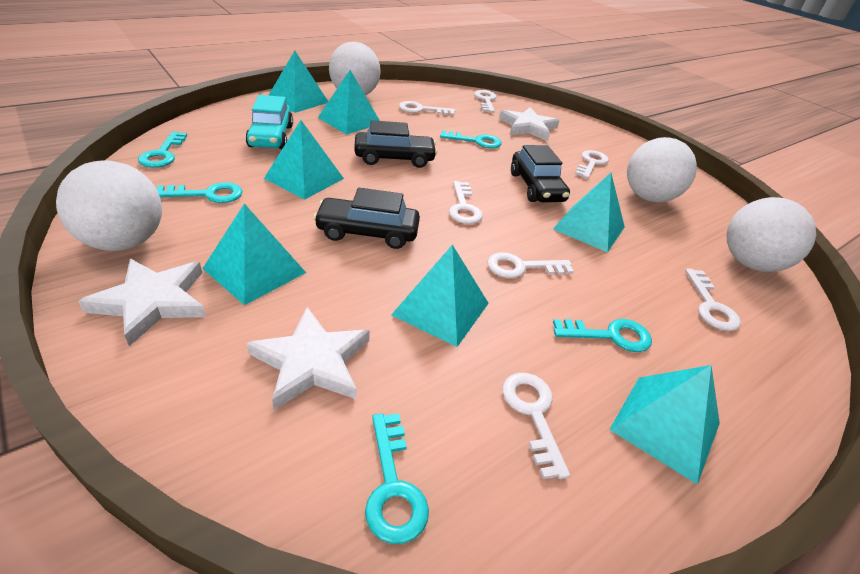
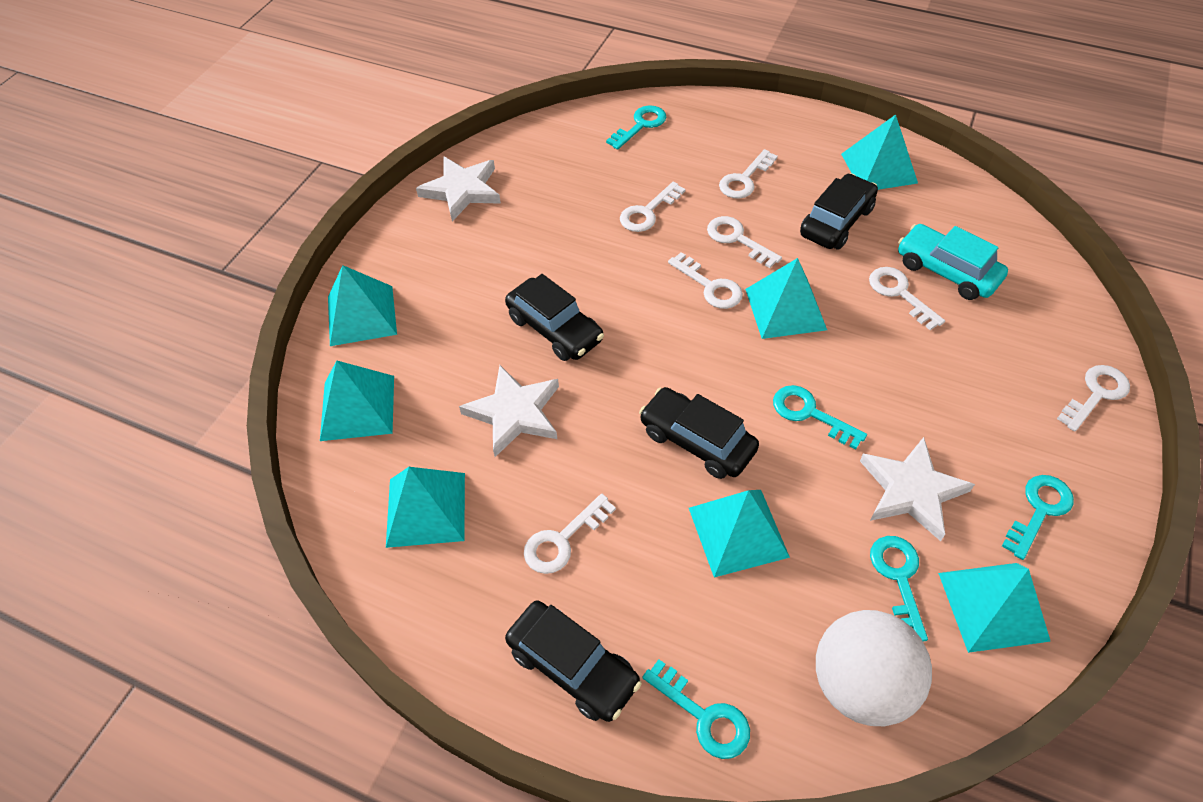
black car: 3 -> 4
white ball: 4 -> 1

